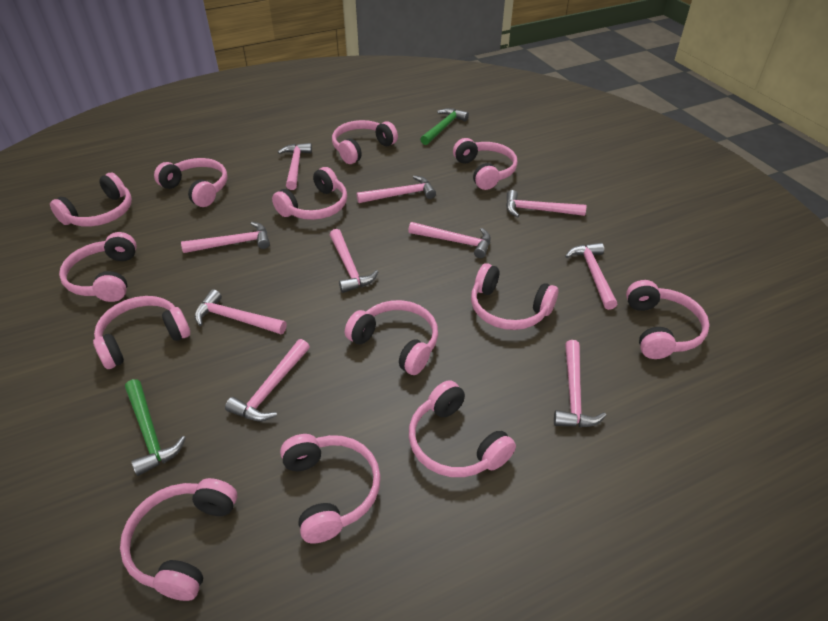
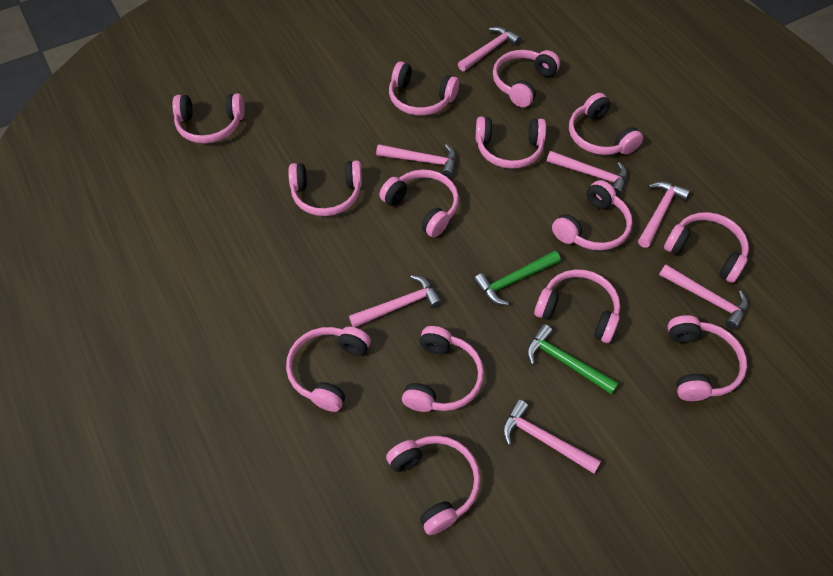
pink hammer: 10 -> 7
pink headphones: 13 -> 14

